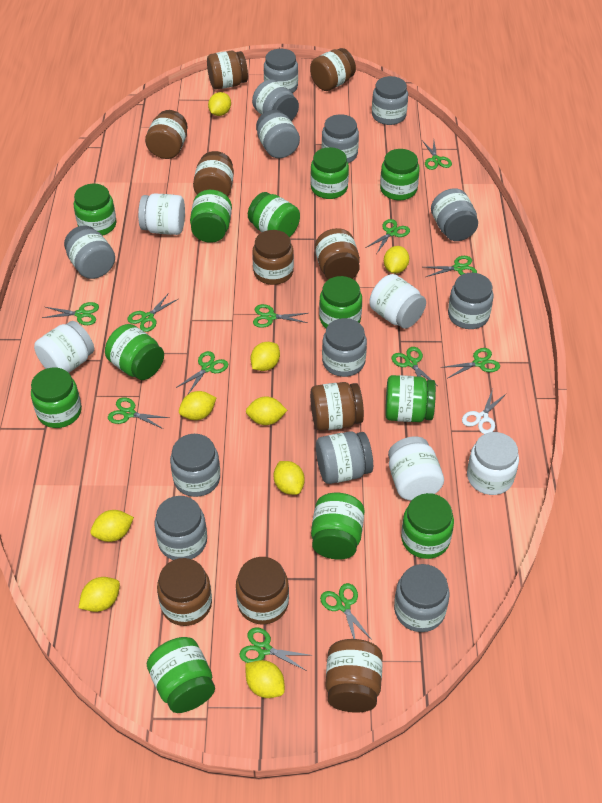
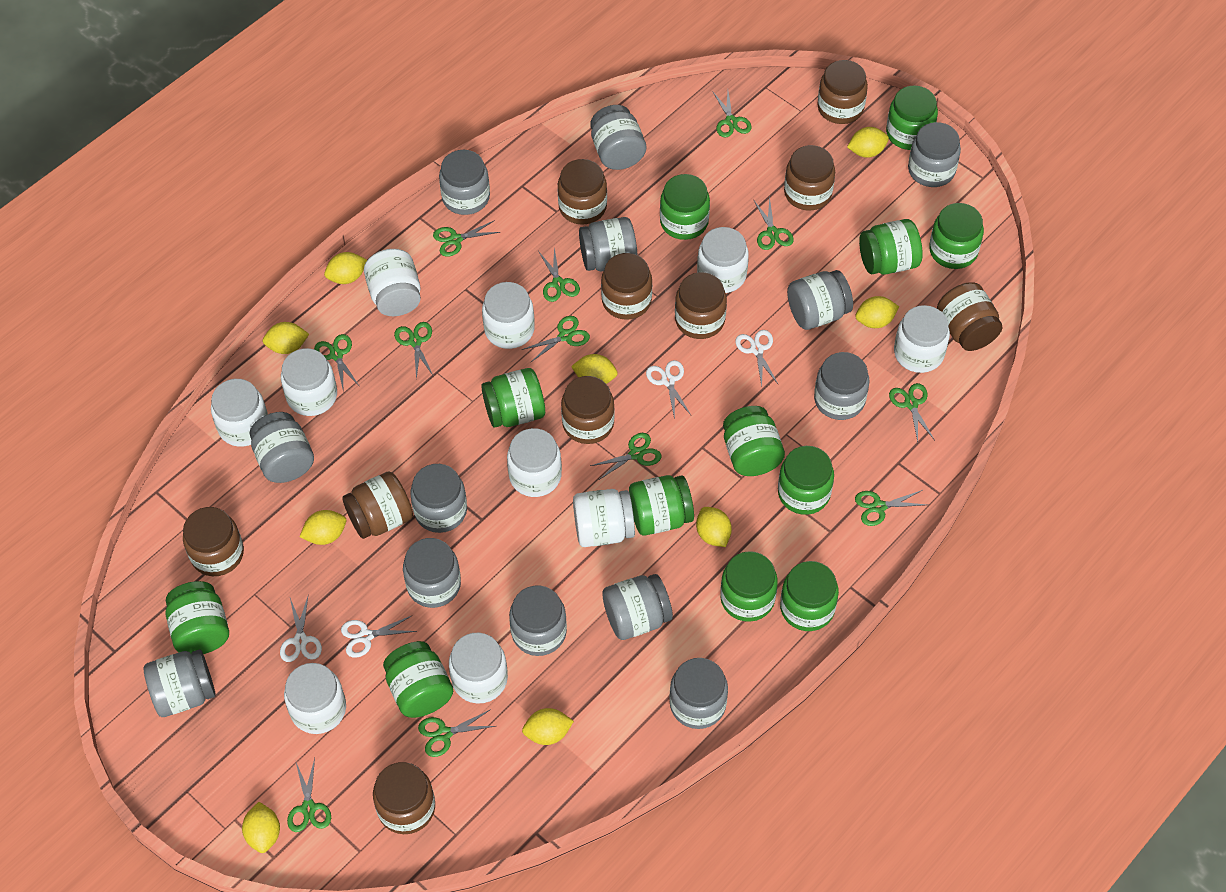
white jar: 5 -> 10
white scissors: 1 -> 4

